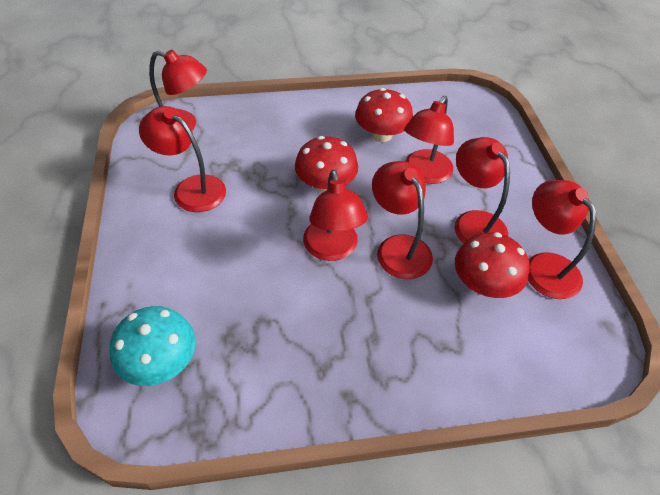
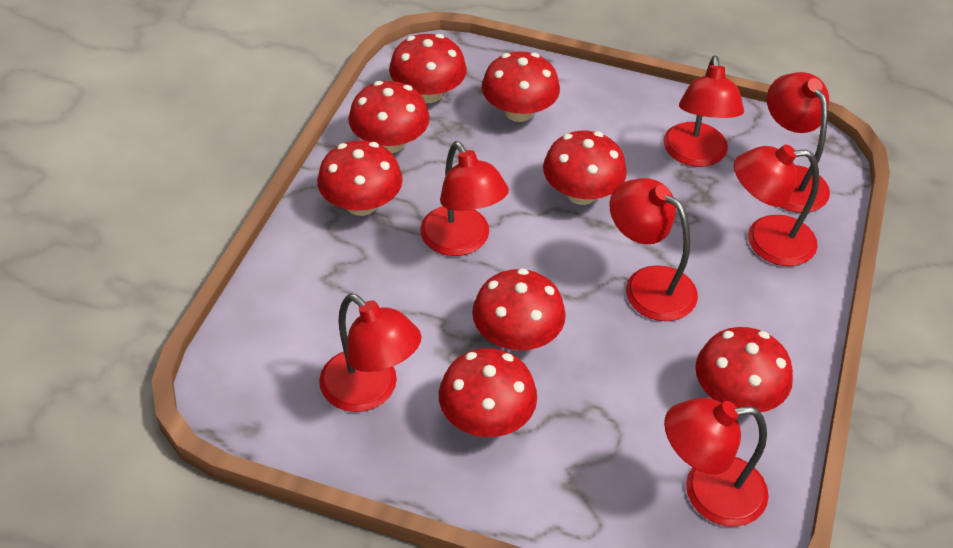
red mushroom: 3 -> 8
turquoise mushroom: 1 -> 0

